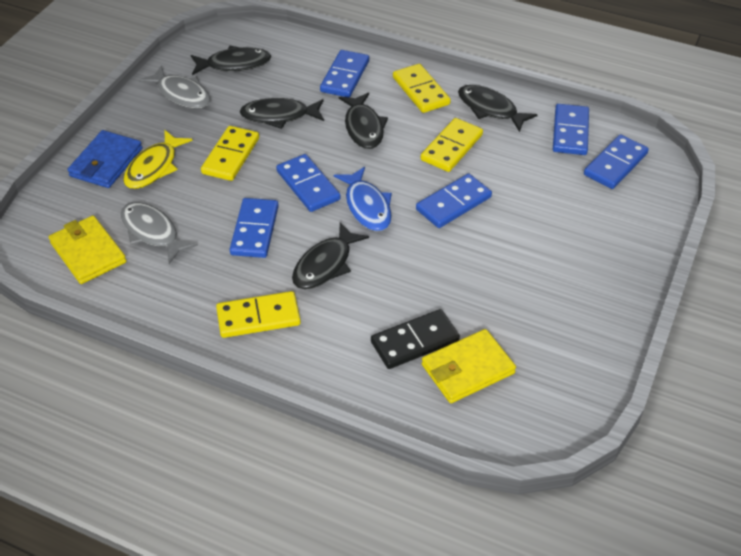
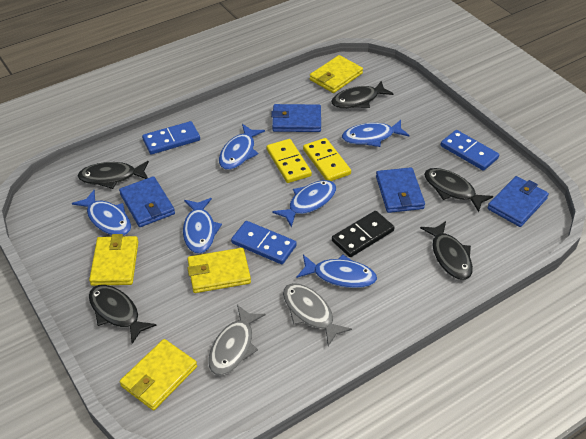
blue domino: 6 -> 3
blue fish: 1 -> 6
blue wallet: 1 -> 4
yellow domino: 4 -> 2
yellow fish: 1 -> 0
yellow wallet: 2 -> 4

